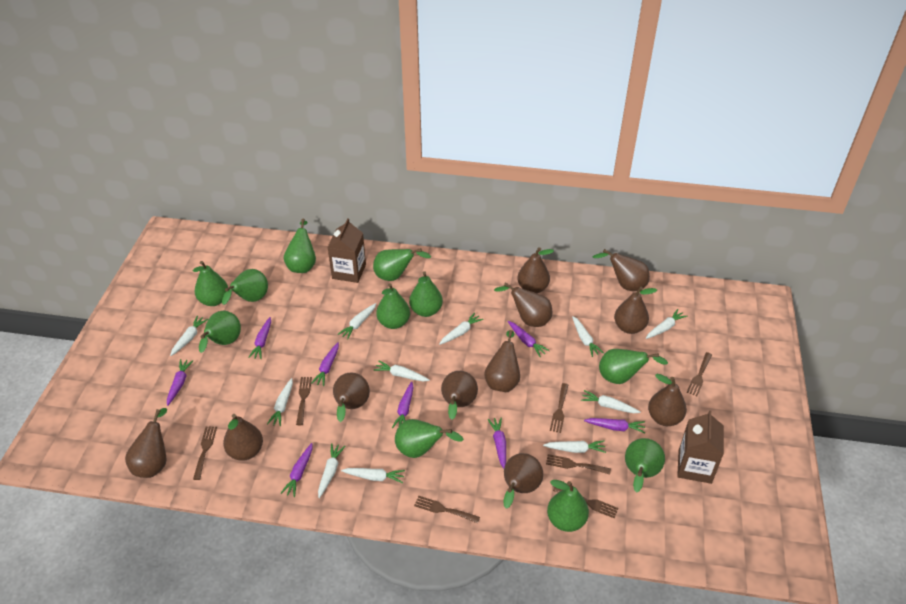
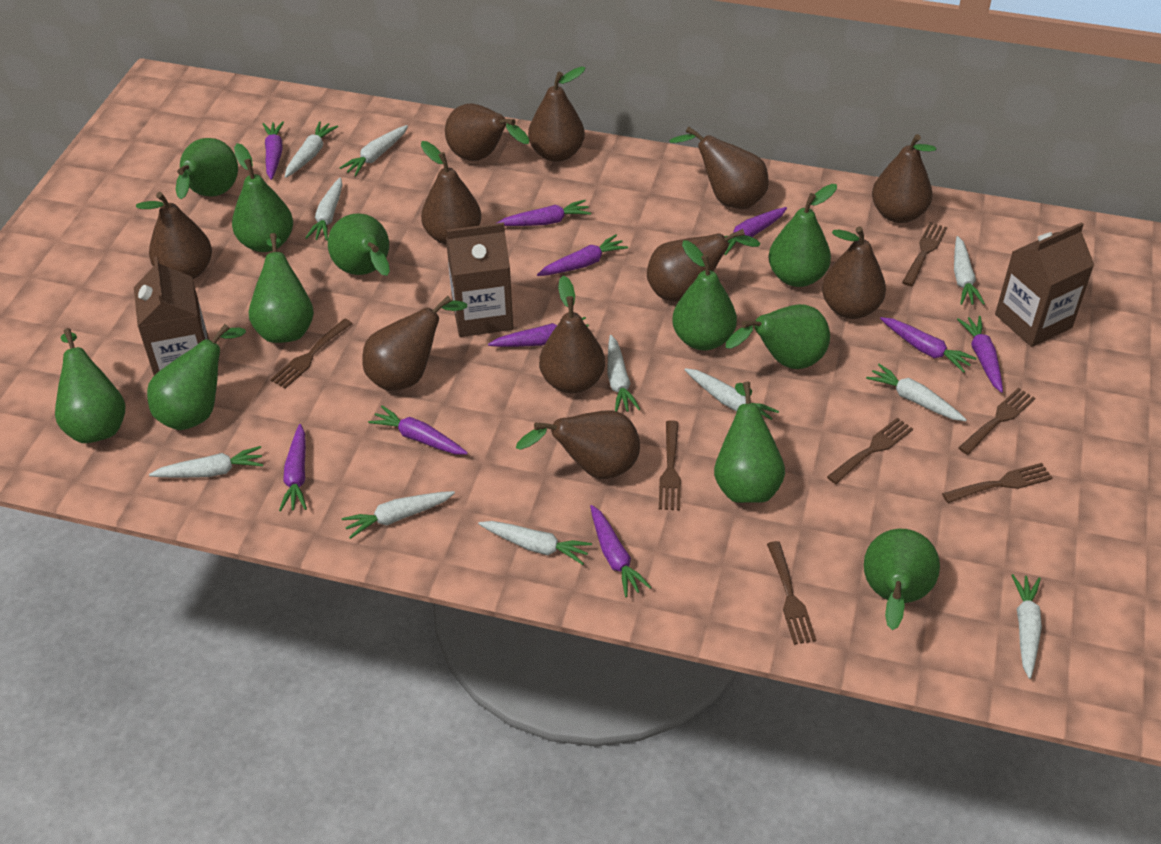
brown carton: 2 -> 3
purple carrot: 8 -> 10

